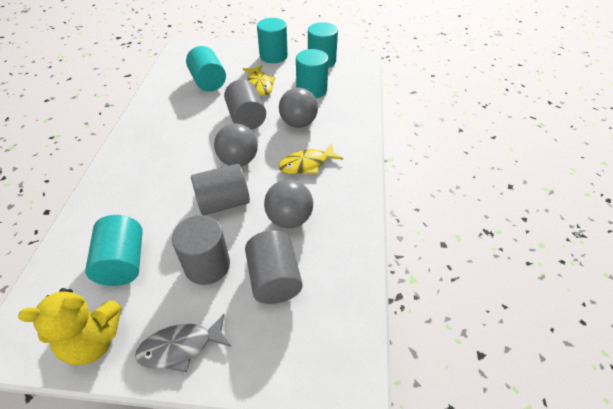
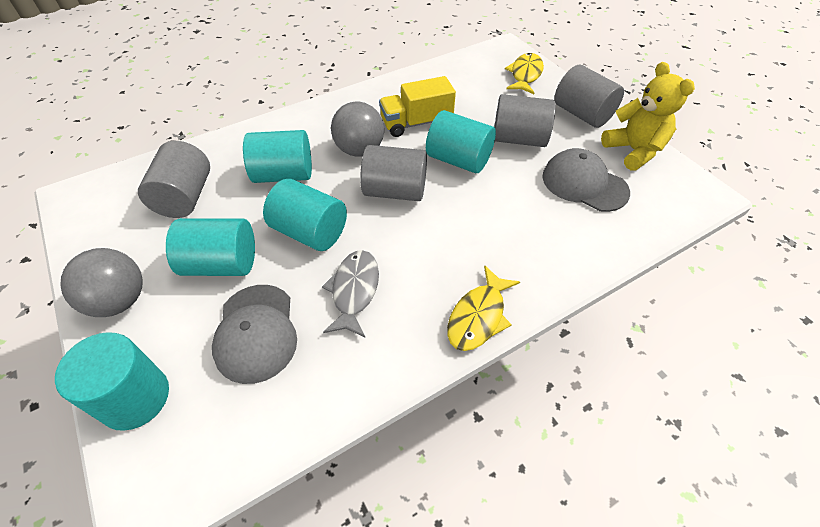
grey ball: 3 -> 2
grey cap: 0 -> 2
yellow truck: 0 -> 1

